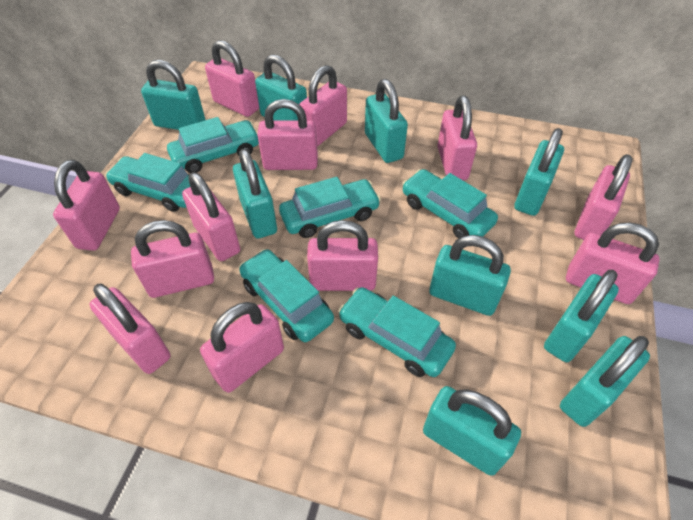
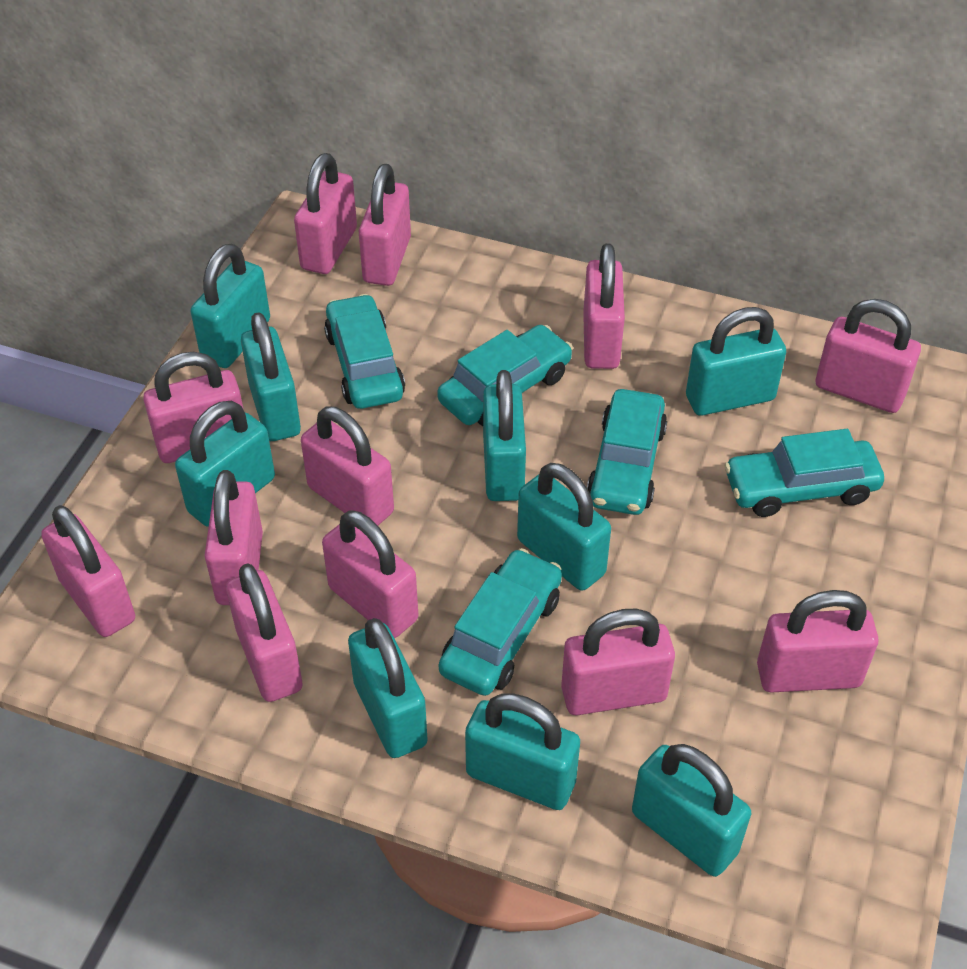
turquoise car: 6 -> 5

